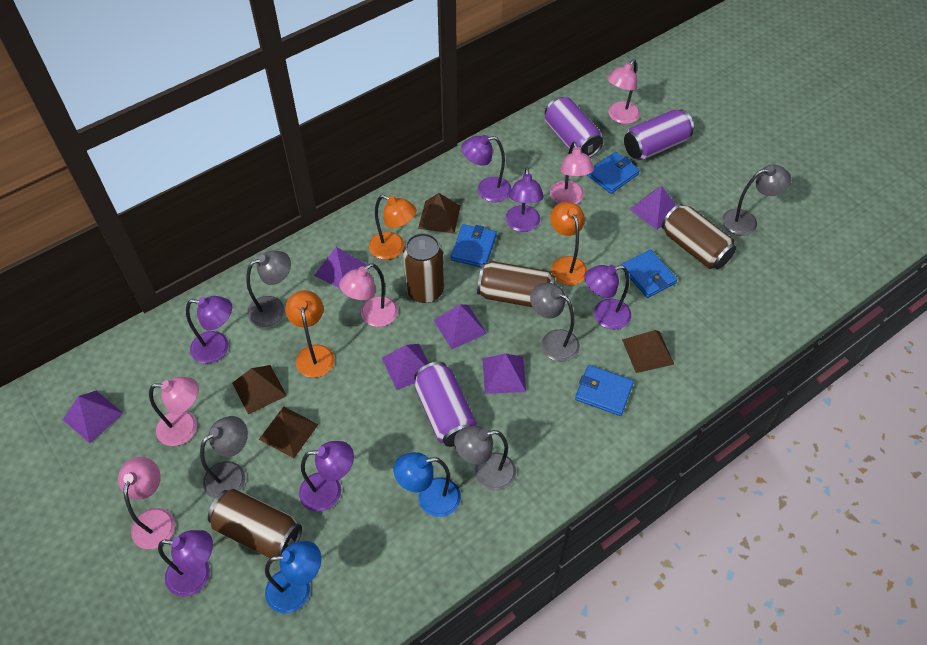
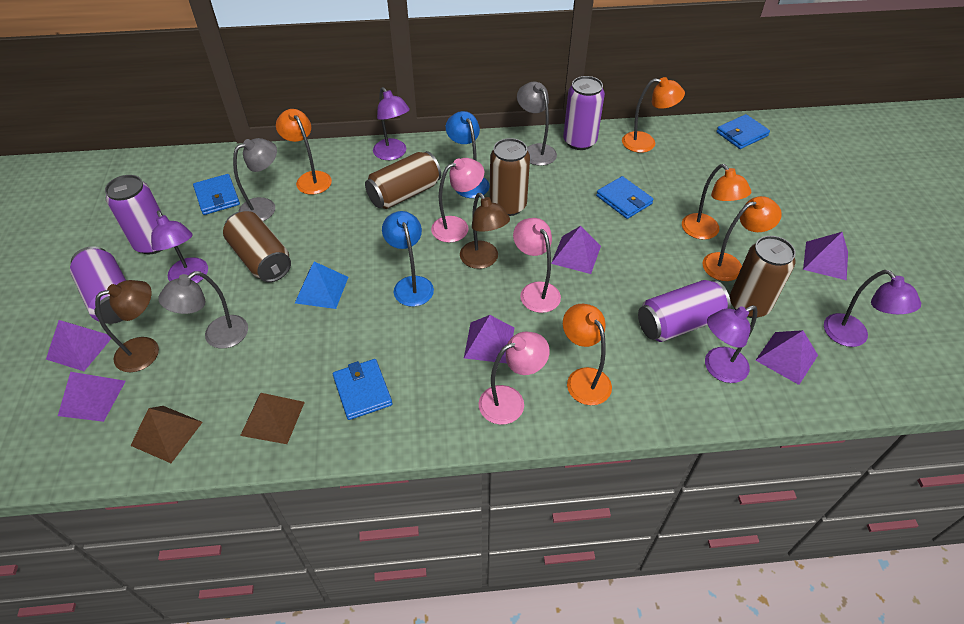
blue pyramid: 0 -> 1
brown lamp: 0 -> 2
brown pyramid: 4 -> 2
grey lamp: 5 -> 3
orange lamp: 3 -> 5
pink lamp: 5 -> 3
purple can: 3 -> 4
purple lamp: 6 -> 4

